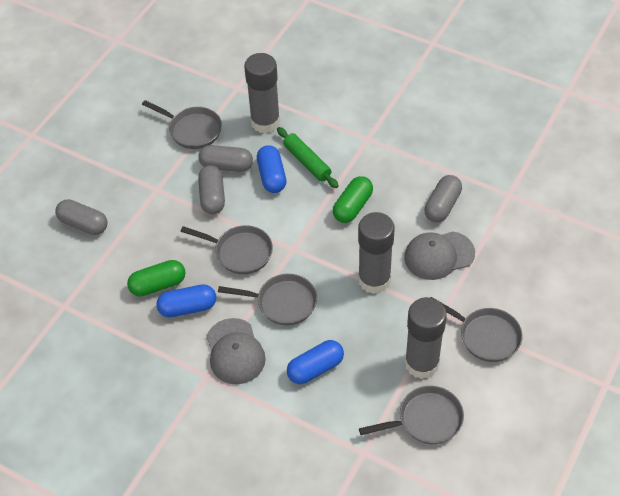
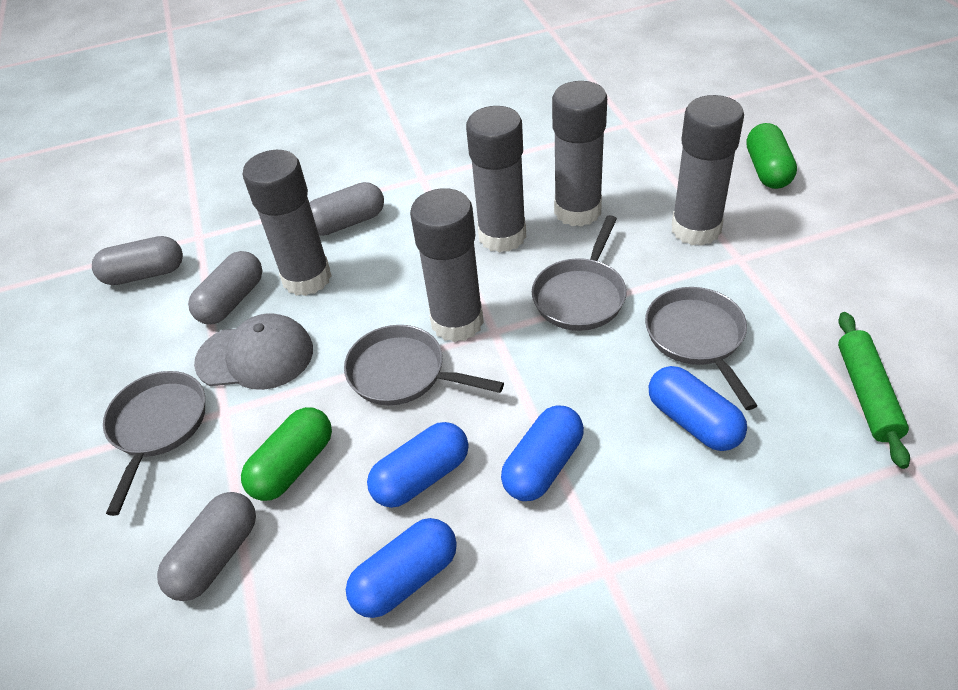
blue capsule: 3 -> 4
grey cap: 2 -> 1
grey glue stick: 3 -> 5
grey pan: 5 -> 4

